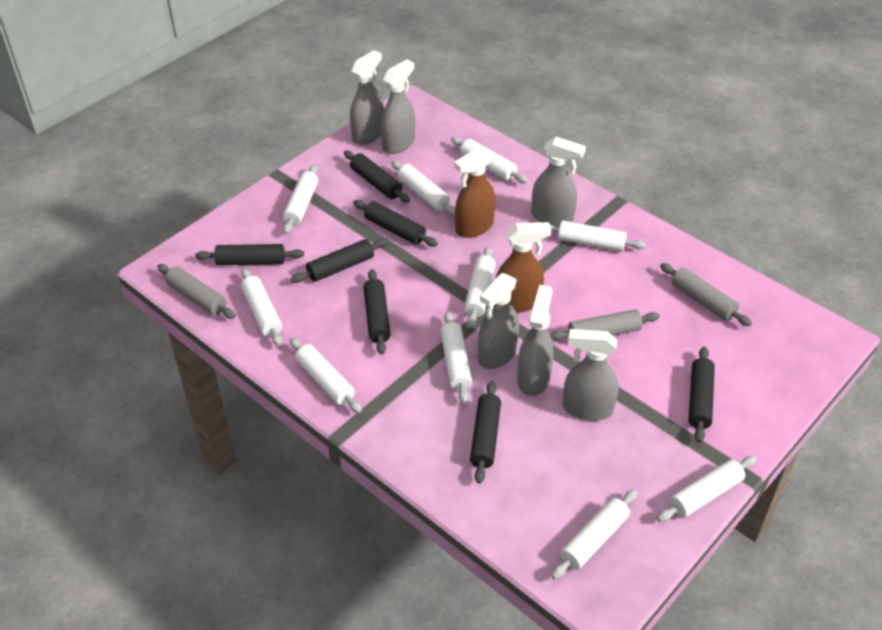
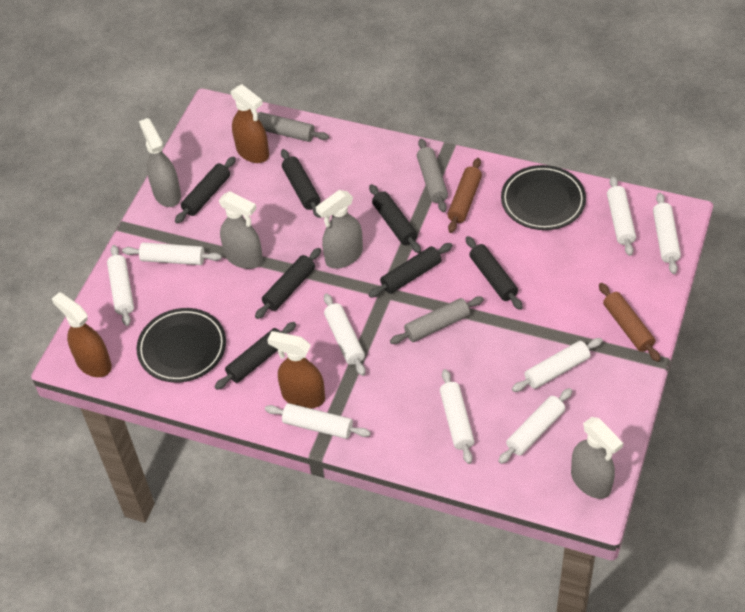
black plate: 0 -> 2
brown rolling pin: 0 -> 2
brown spray bottle: 2 -> 3
grey spray bottle: 6 -> 4
white rolling pin: 10 -> 9

